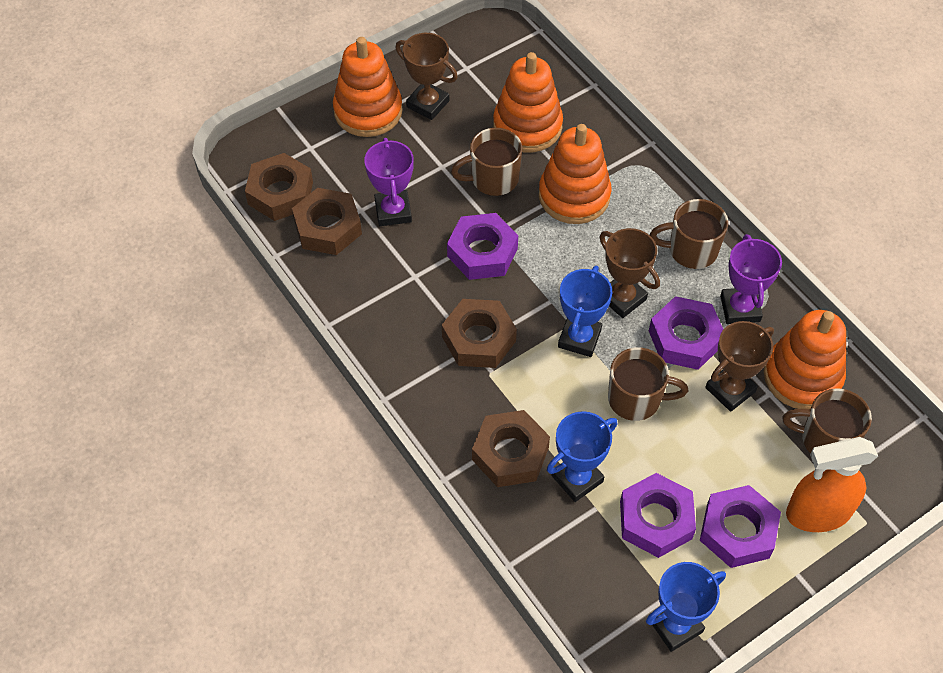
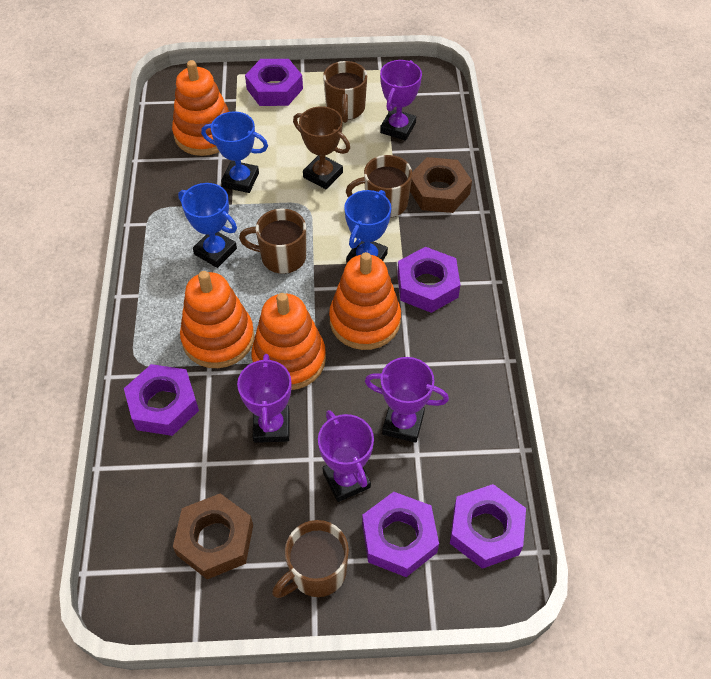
brown nut: 4 -> 2
brown trophy: 3 -> 1
orange spray bottle: 1 -> 0
purple nut: 4 -> 5
purple trophy: 2 -> 4

